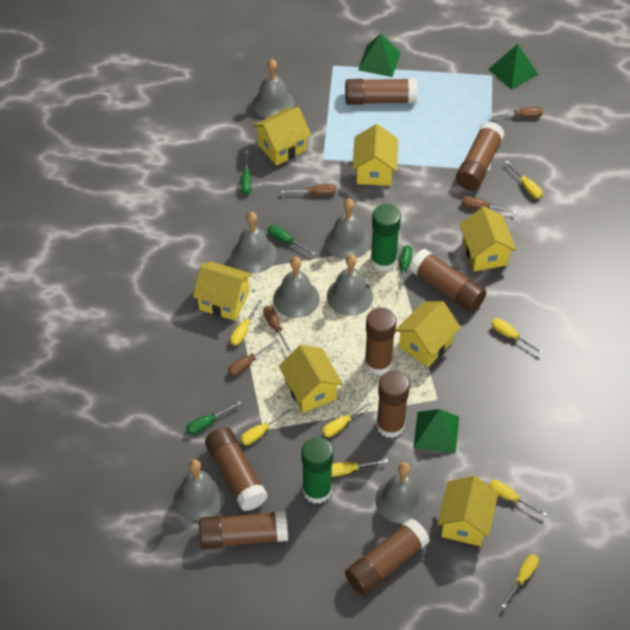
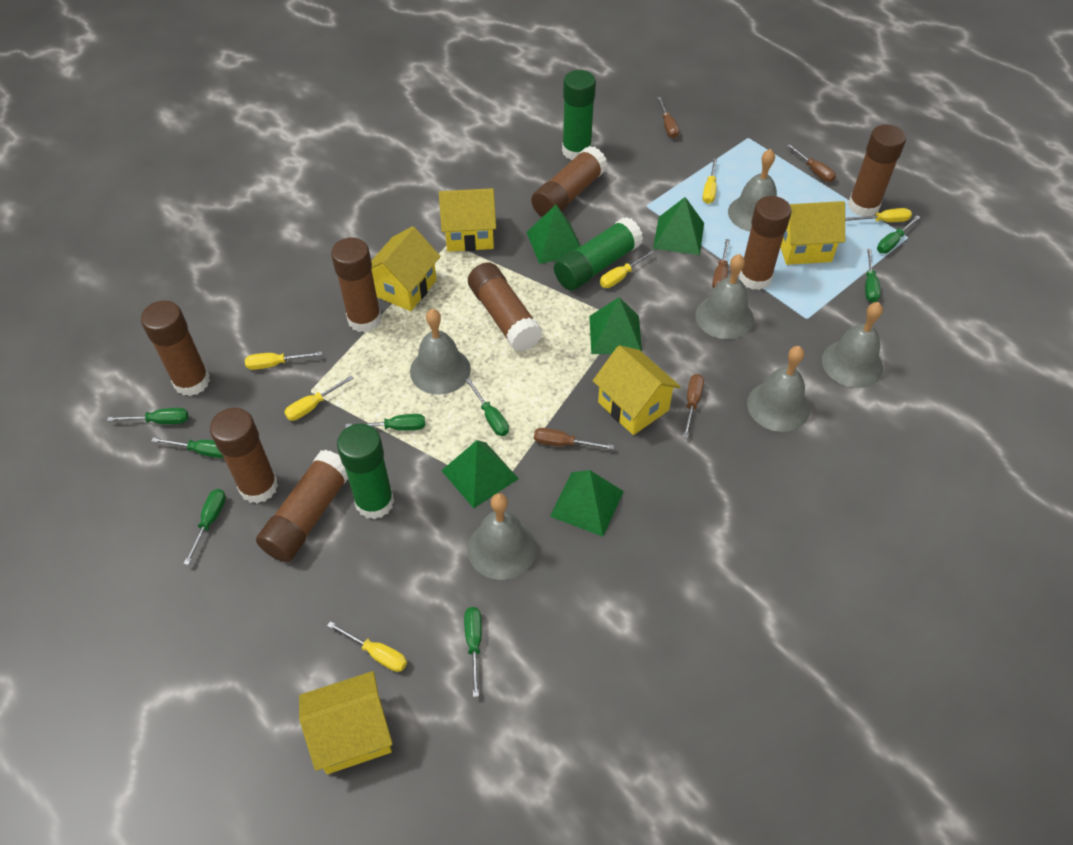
green glue stick: 2 -> 3
green pyramid: 3 -> 5
green screwdriver: 4 -> 8
grey bell: 7 -> 6
yellow house: 7 -> 5
yellow screwdriver: 8 -> 6

